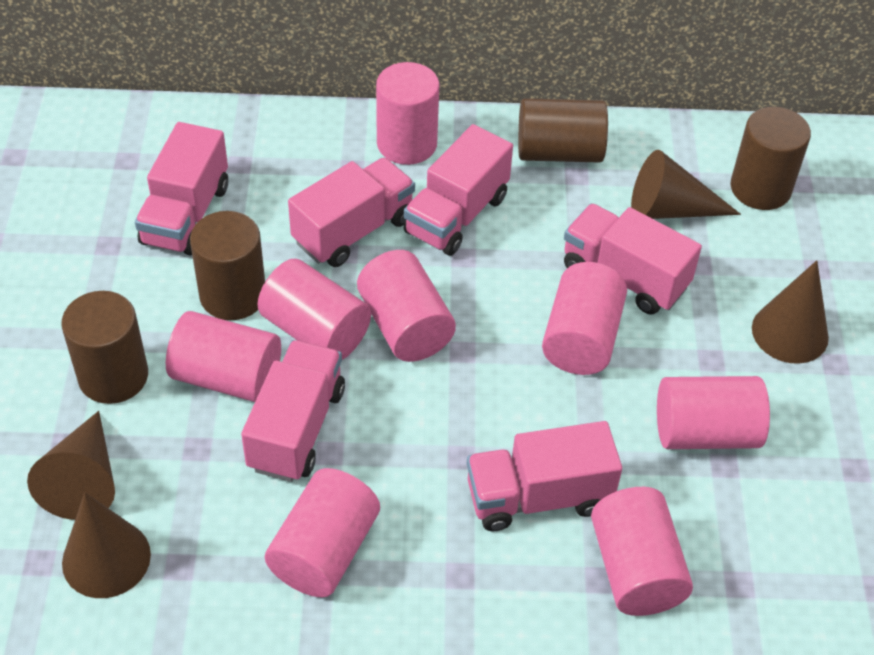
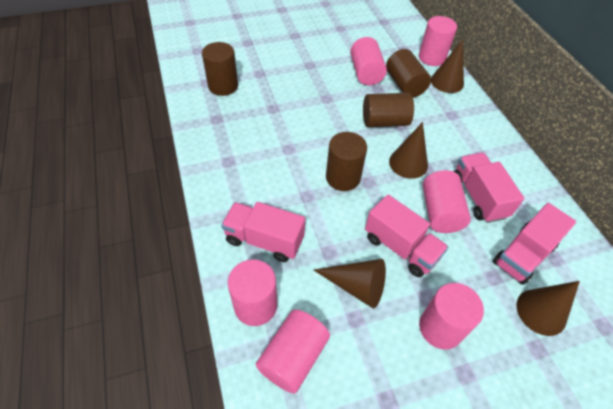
pink cylinder: 8 -> 6
pink truck: 6 -> 4

